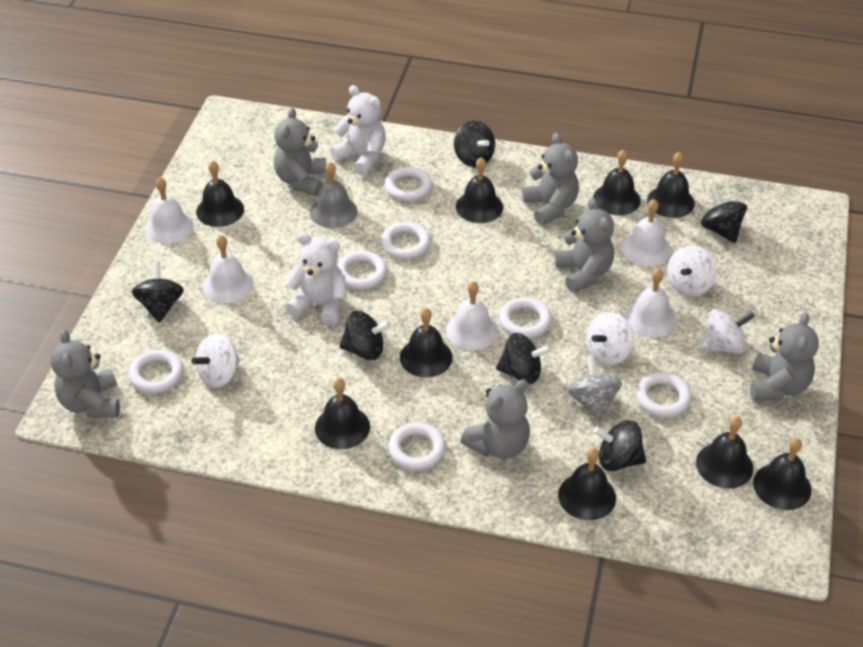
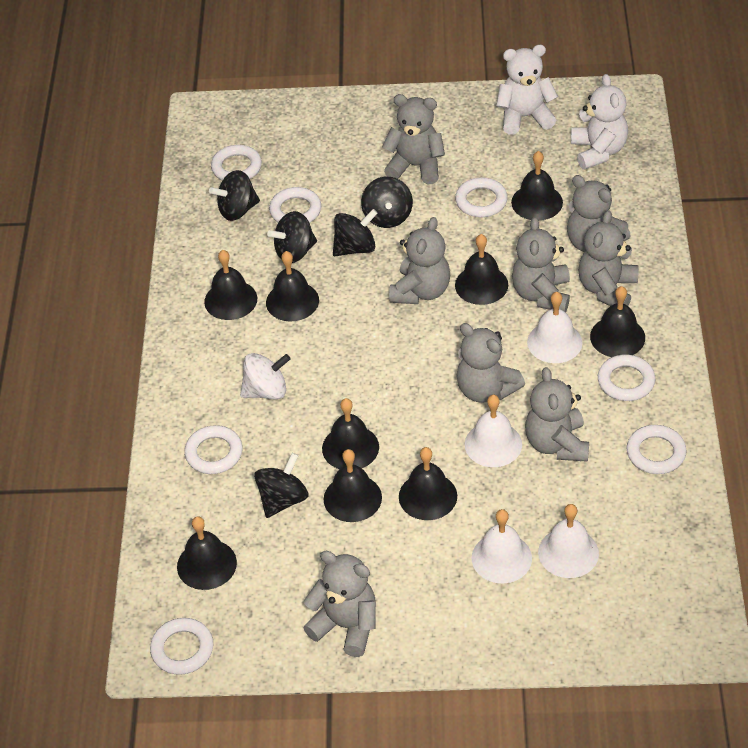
black spinning top: 6 -> 5
grey bell: 1 -> 0
grey spinning top: 1 -> 0
grey teddy bear: 6 -> 8
white bell: 5 -> 4
white spinning top: 4 -> 1

